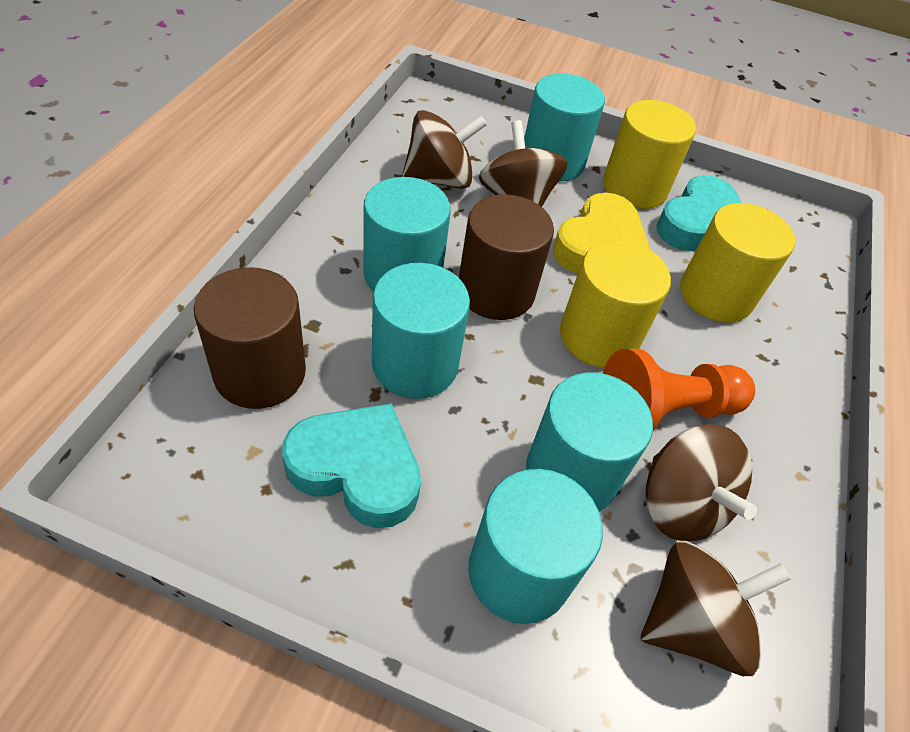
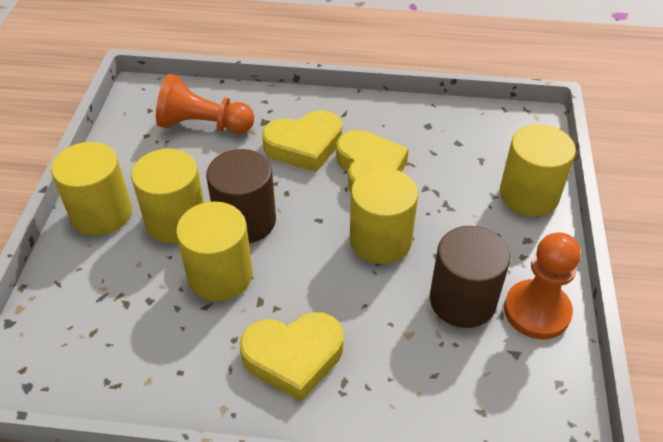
brown spinning top: 4 -> 0
orange pawn: 1 -> 2
turquoise cylinder: 5 -> 0
turquoise heart: 2 -> 0
yellow cylinder: 3 -> 5
yellow heart: 1 -> 3

